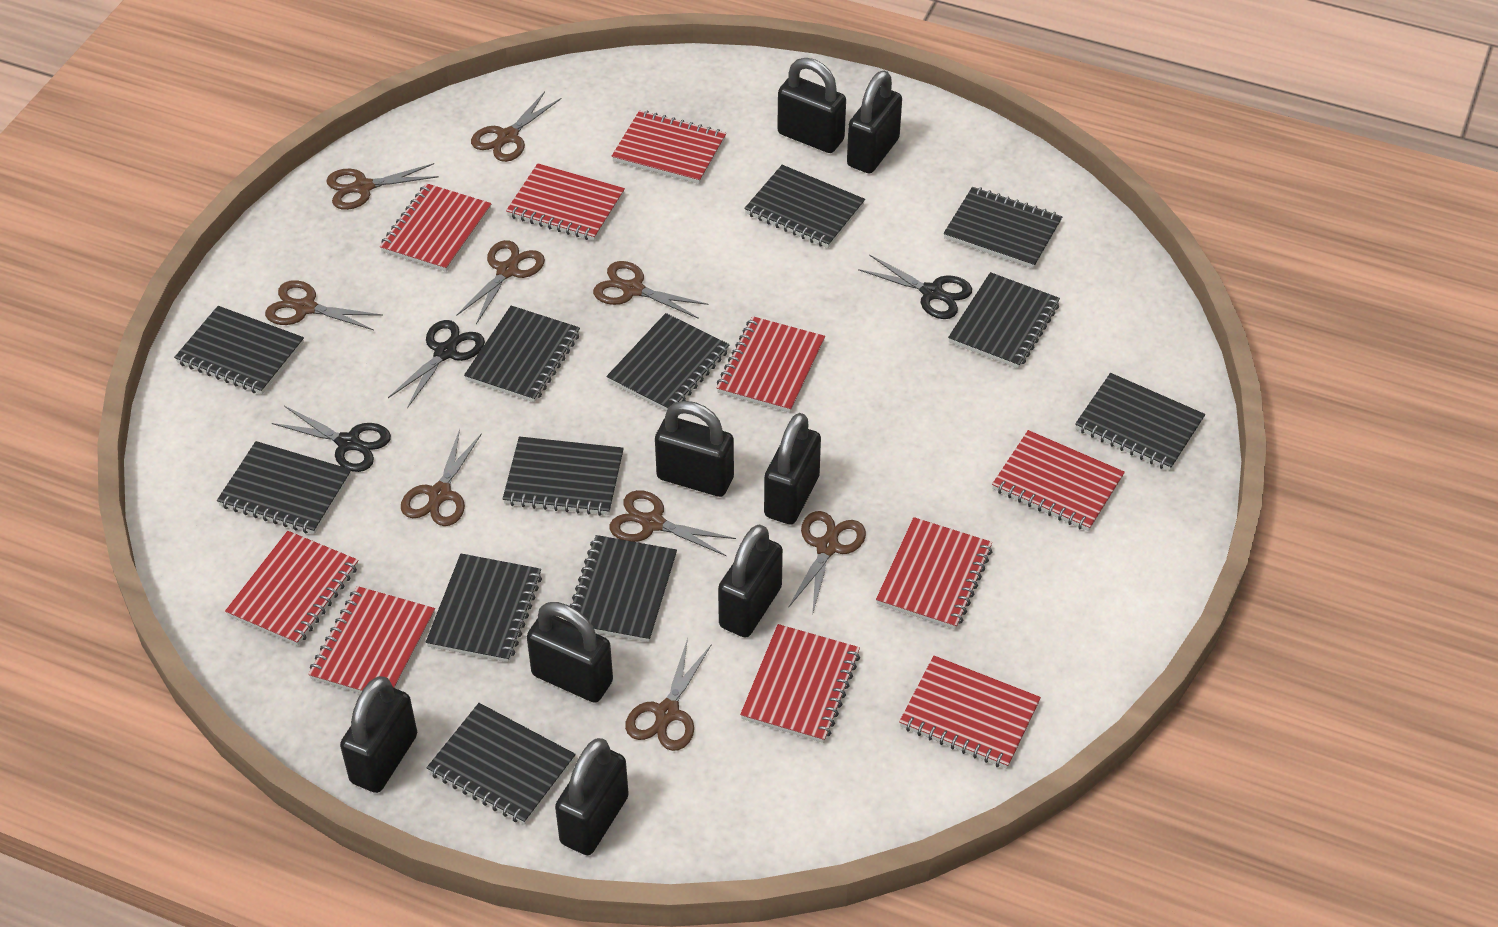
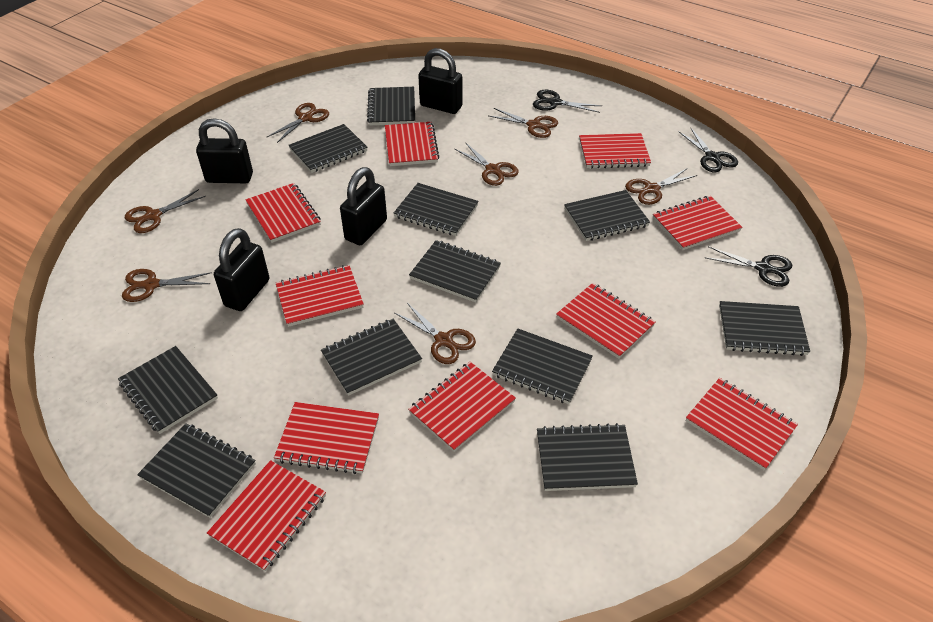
black notebook: 12 -> 11
black padlock: 8 -> 4
brown scissors: 9 -> 7

